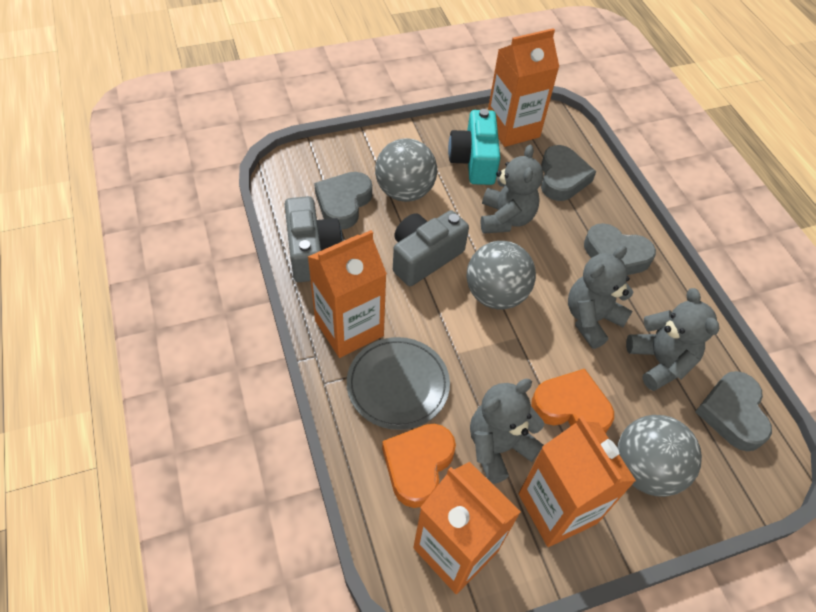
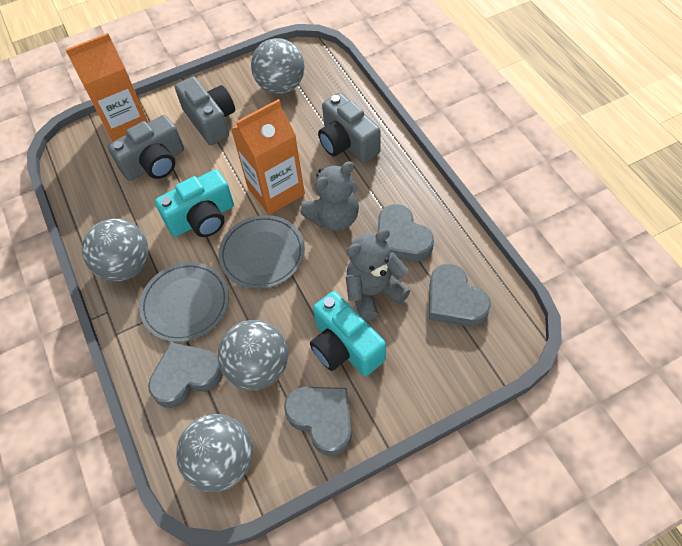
grey ball: 3 -> 4
grey camera: 2 -> 3
grey plate: 1 -> 2
grey teddy bear: 4 -> 2
orange carton: 4 -> 2
orange heart: 2 -> 0
turquoise camera: 1 -> 2

